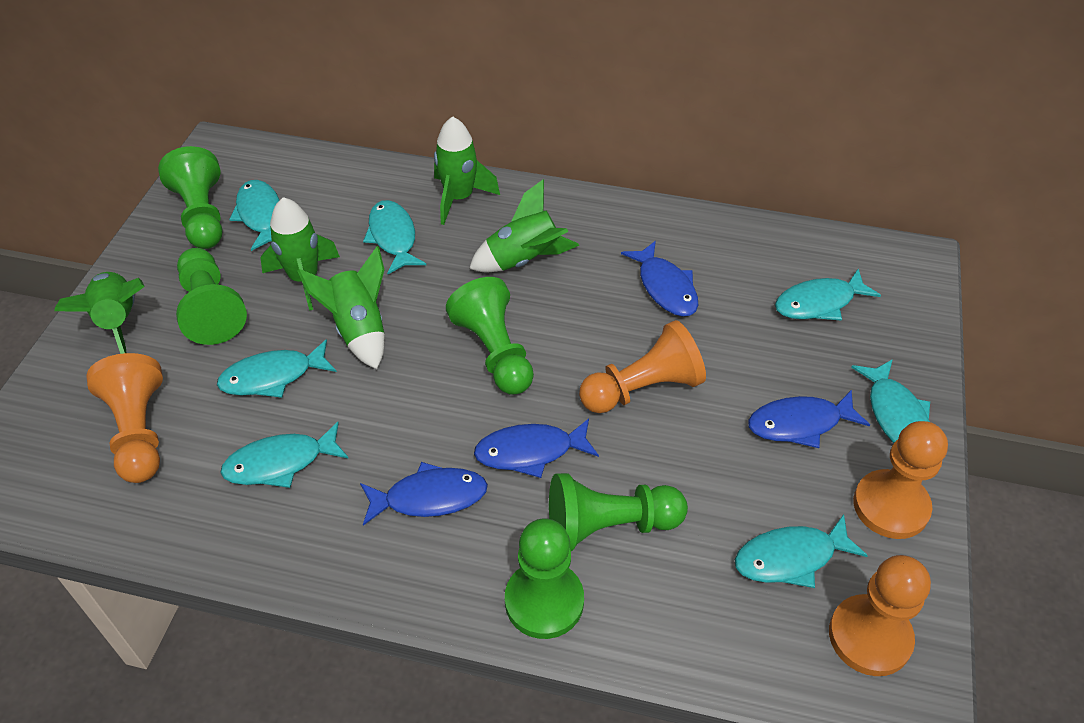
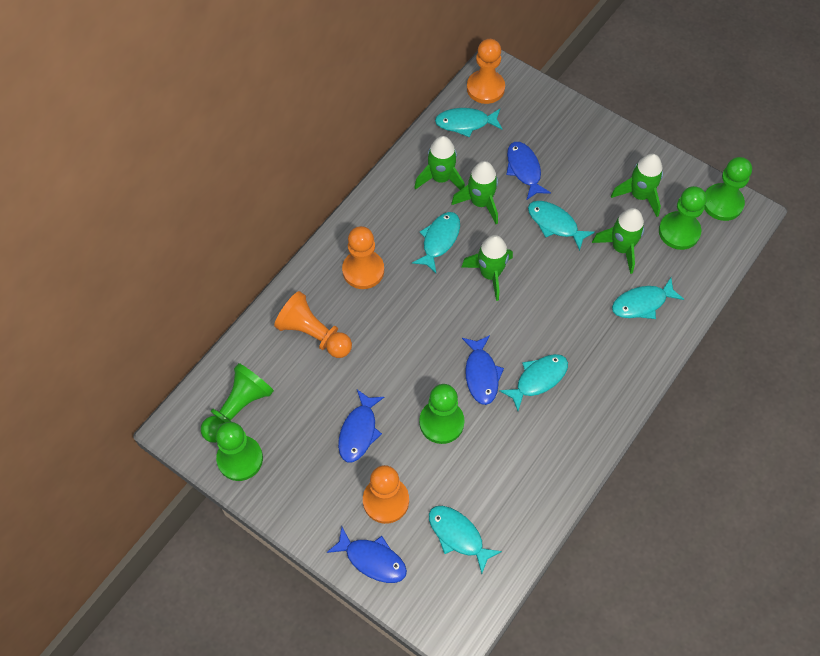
turquoise fish: 7 -> 6

